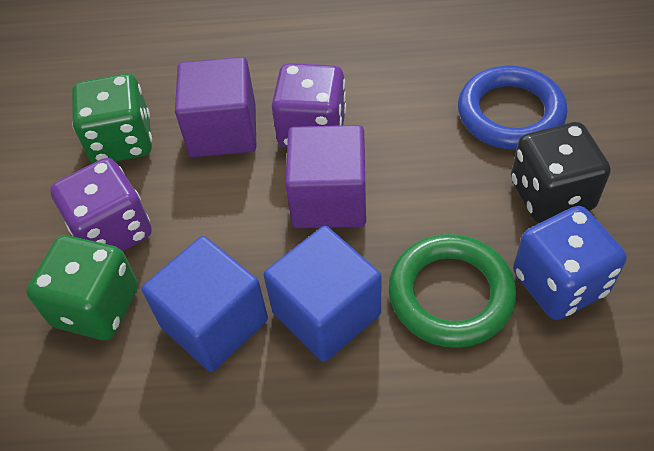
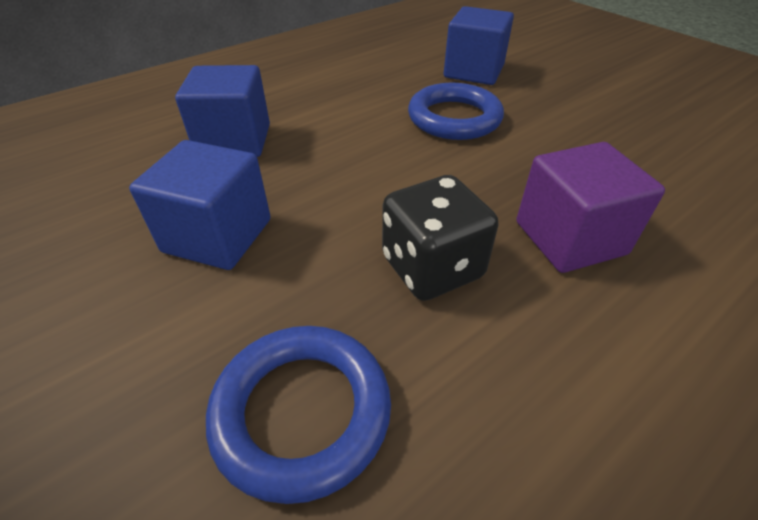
blue cube: 2 -> 3
blue dice: 1 -> 0
blue ring: 1 -> 2
green dice: 2 -> 0
green ring: 1 -> 0
purple cube: 2 -> 1
purple dice: 2 -> 0

